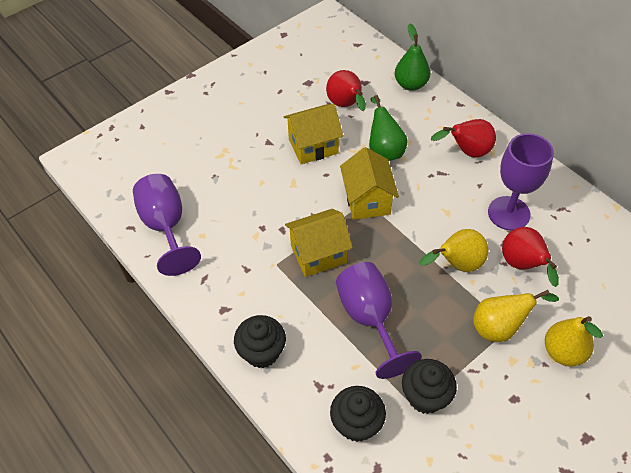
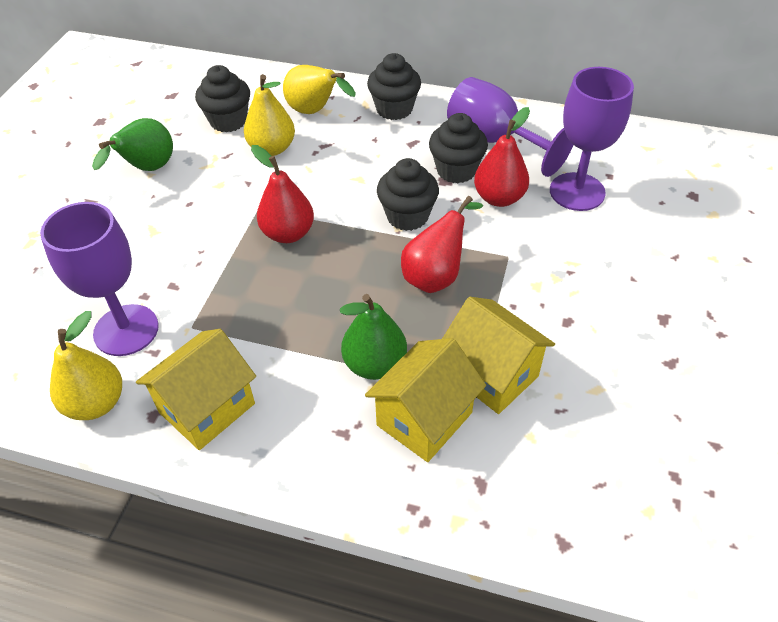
black cupcake: 3 -> 4

